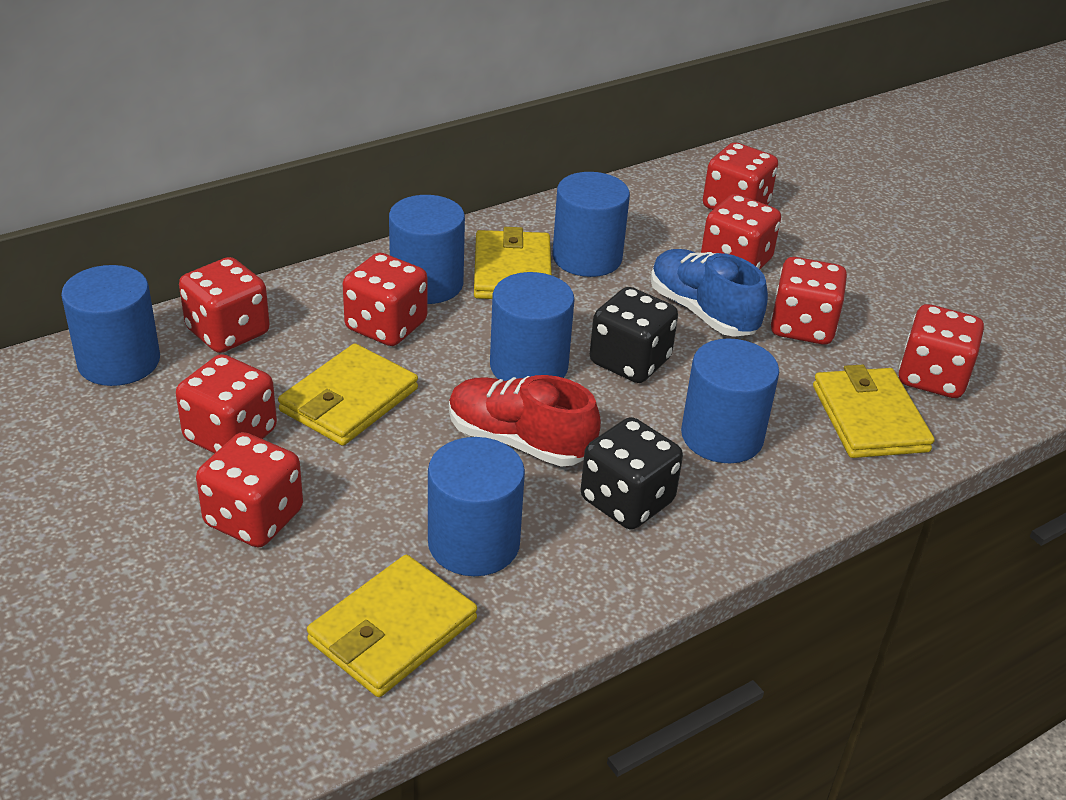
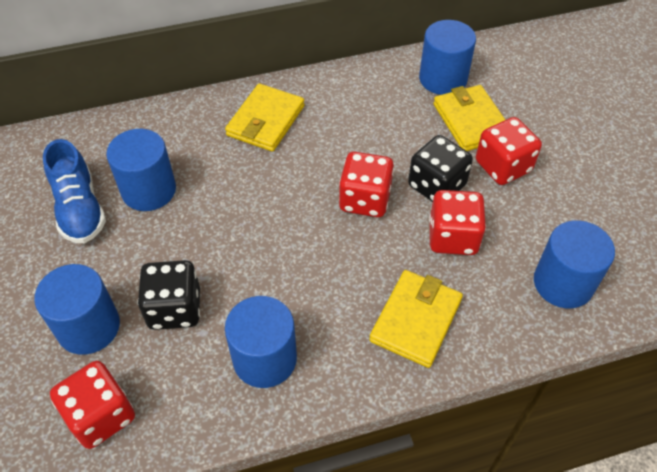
blue cylinder: 6 -> 5
red dice: 8 -> 4
red shoe: 1 -> 0
yellow wallet: 4 -> 3

